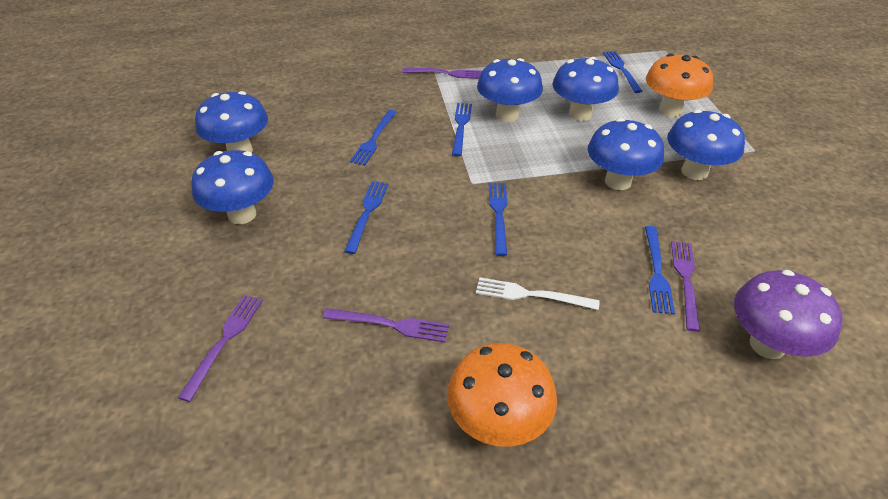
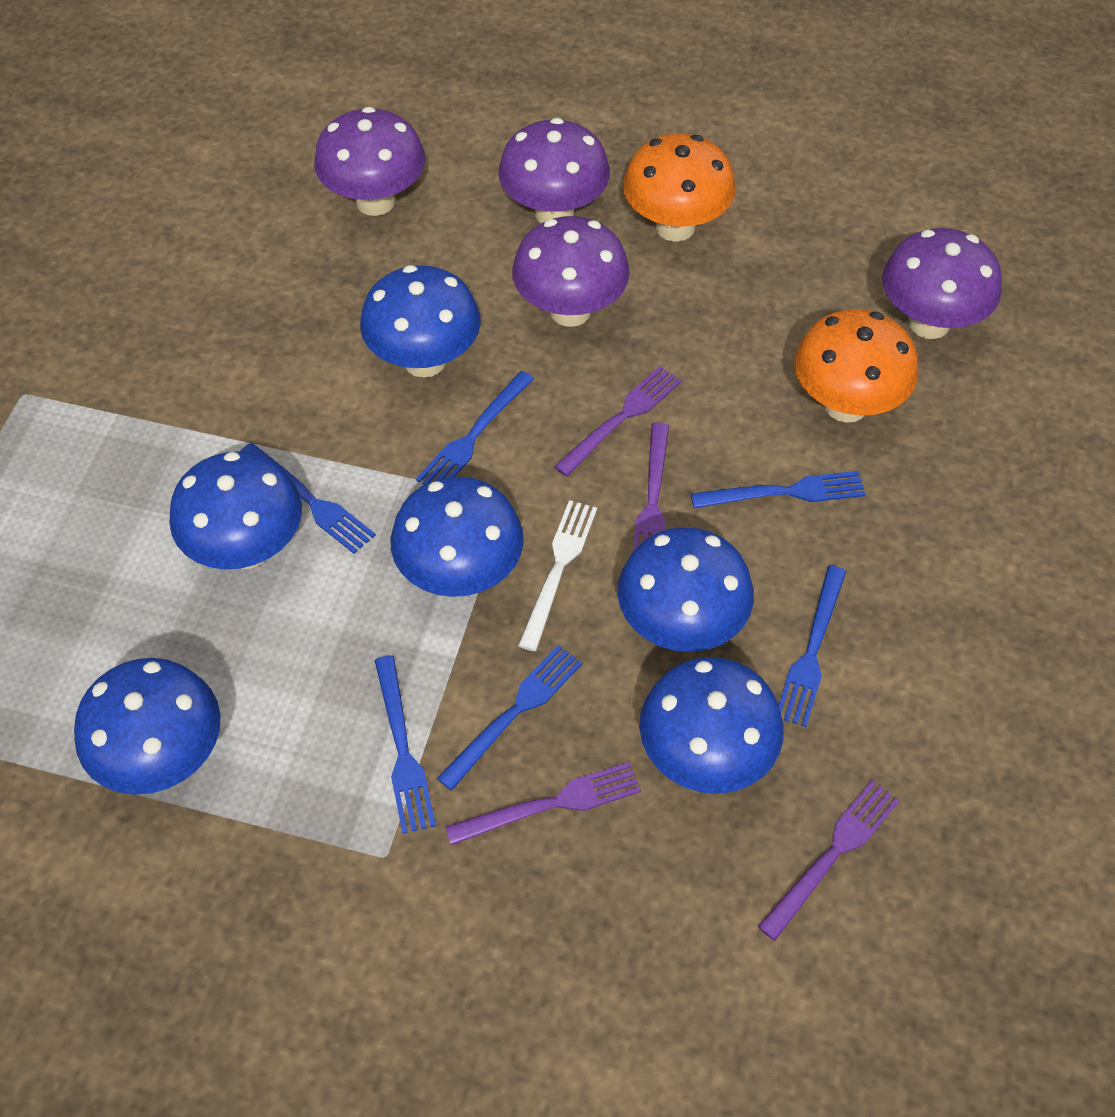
purple mushroom: 1 -> 4

